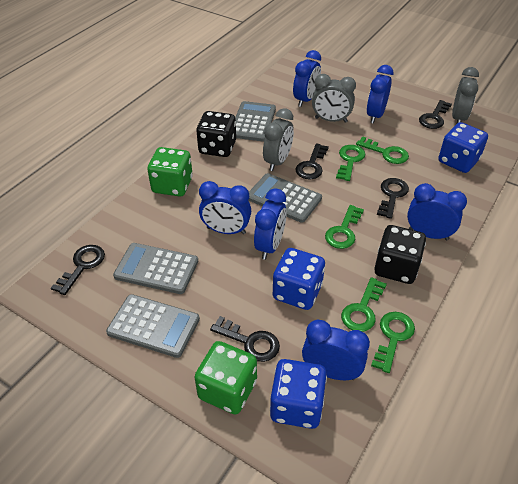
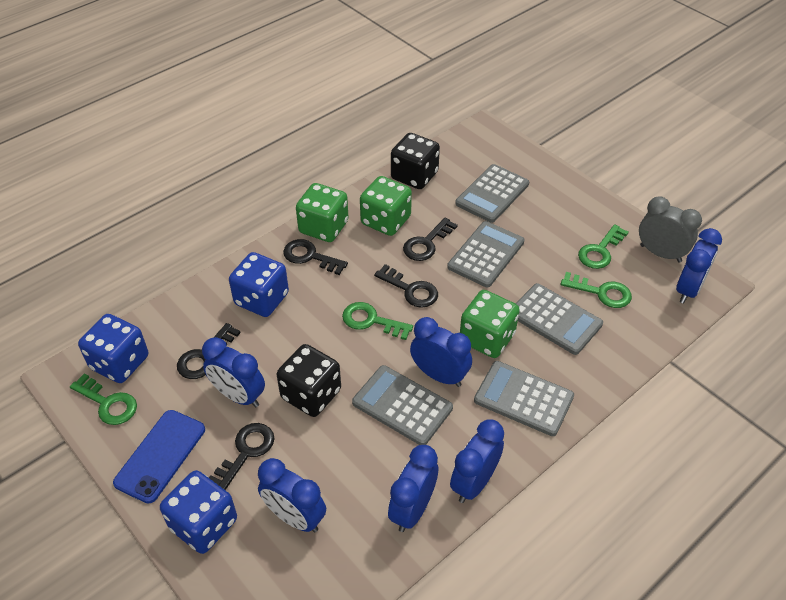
blue phone: 0 -> 1
green dice: 2 -> 3
green key: 5 -> 4
grey calculator: 4 -> 5
grey clock: 3 -> 1

